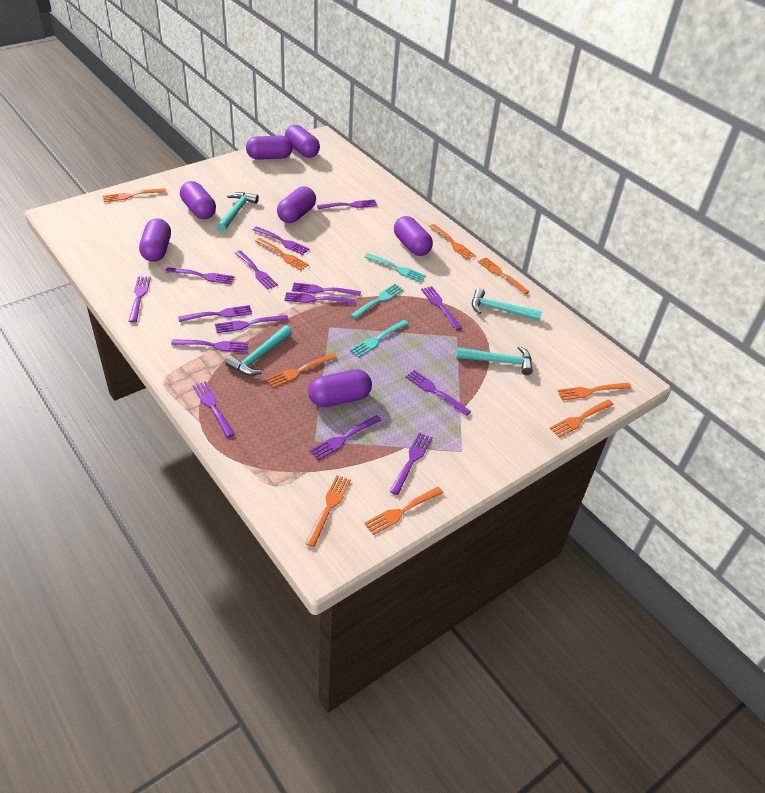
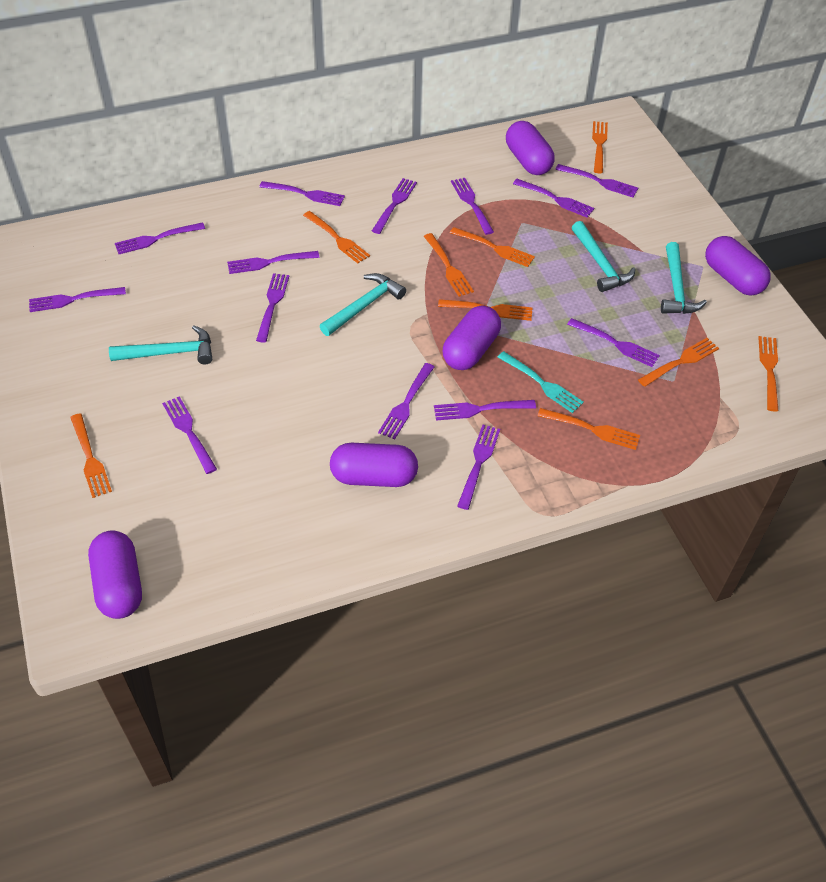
purple capsule: 7 -> 5
purple fork: 15 -> 14
turquoise fork: 3 -> 1

